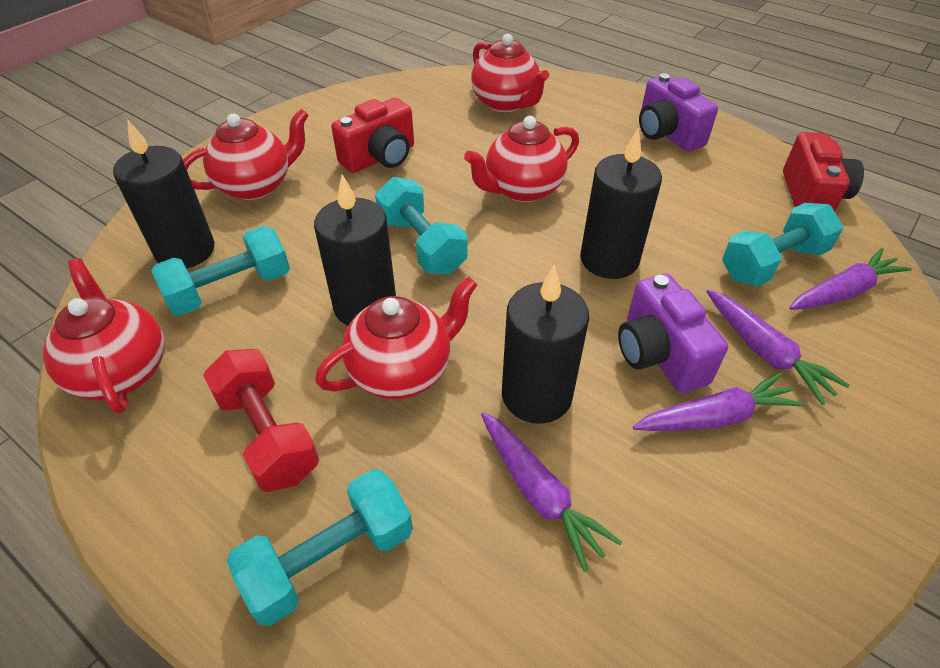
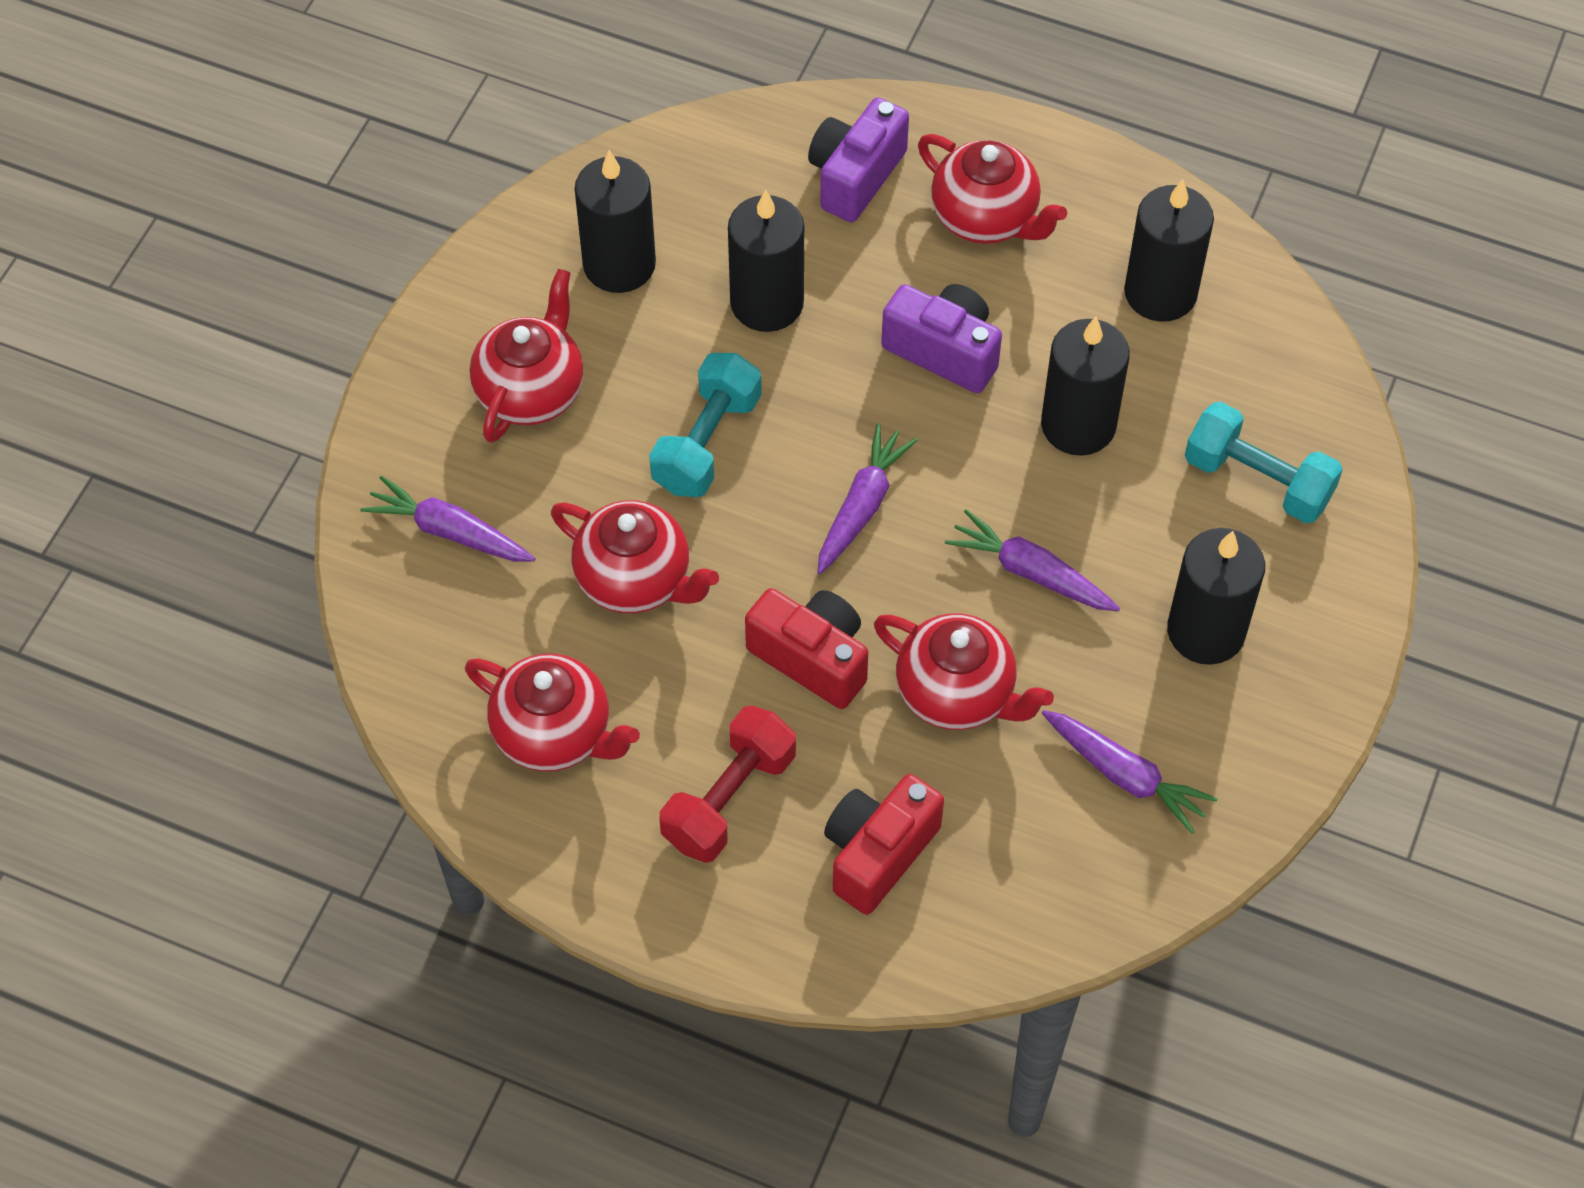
black candle: 4 -> 5
turquoise dumbbell: 4 -> 2

